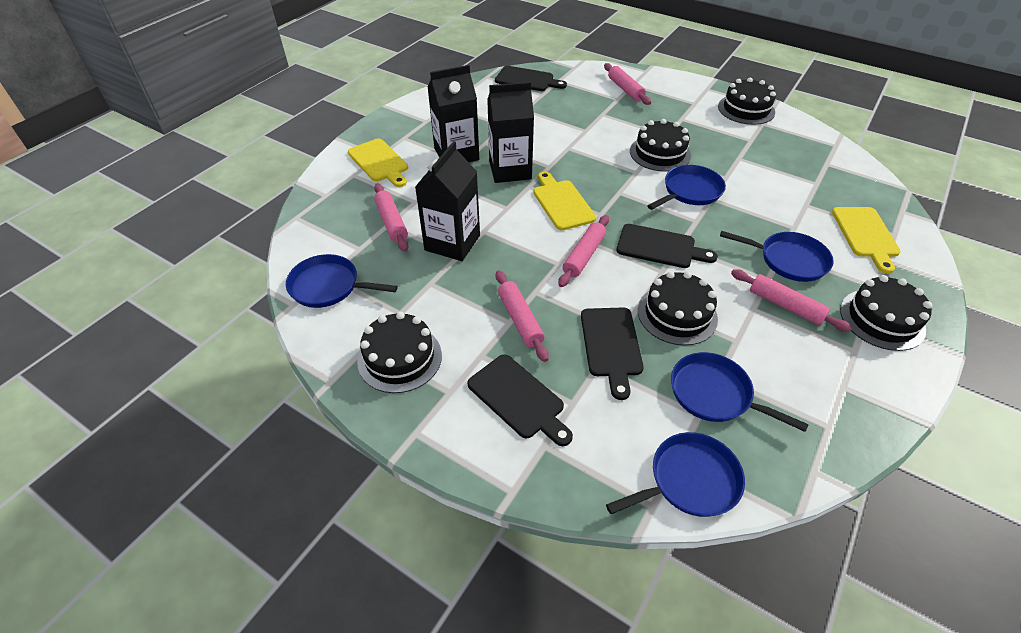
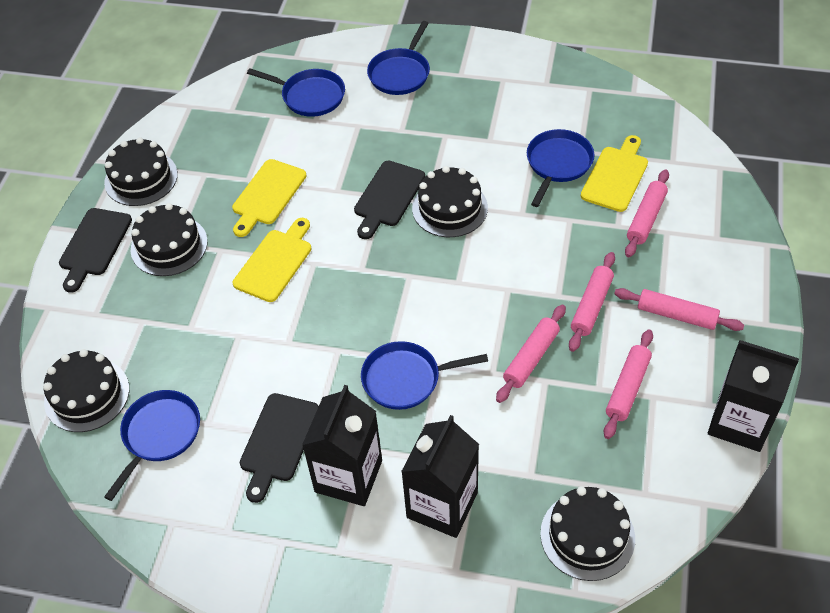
black cutting board: 4 -> 3

